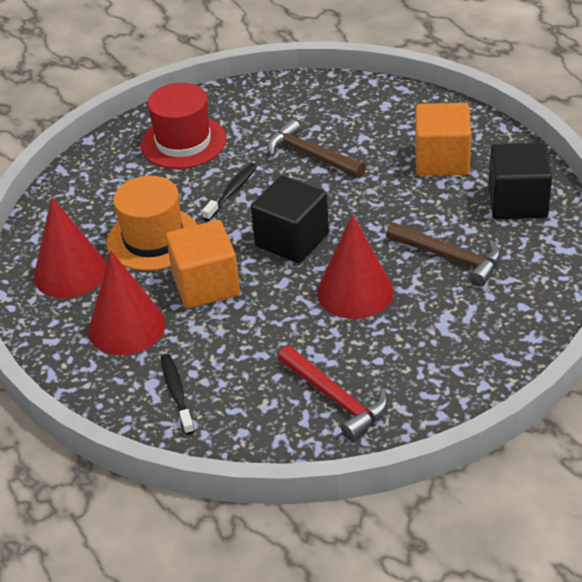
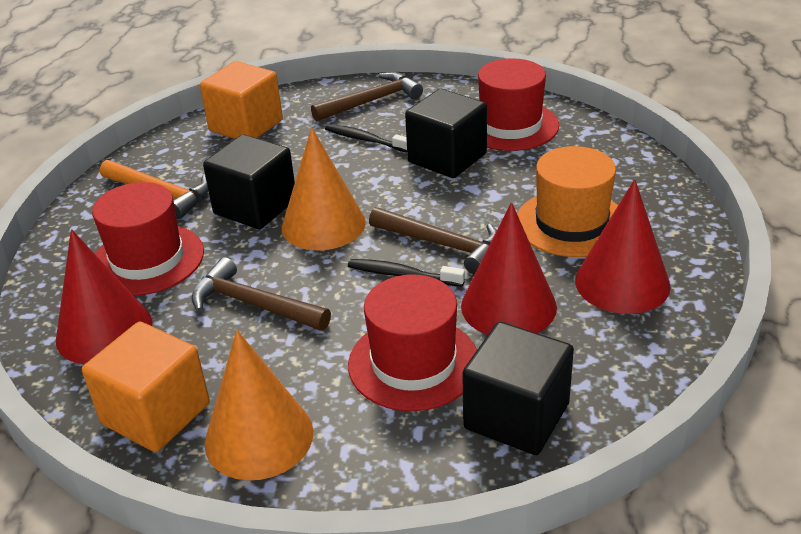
black cube: 2 -> 3
brown hammer: 2 -> 3
orange cone: 0 -> 2
orange hammer: 0 -> 1
red hammer: 1 -> 0
red hat: 1 -> 3

